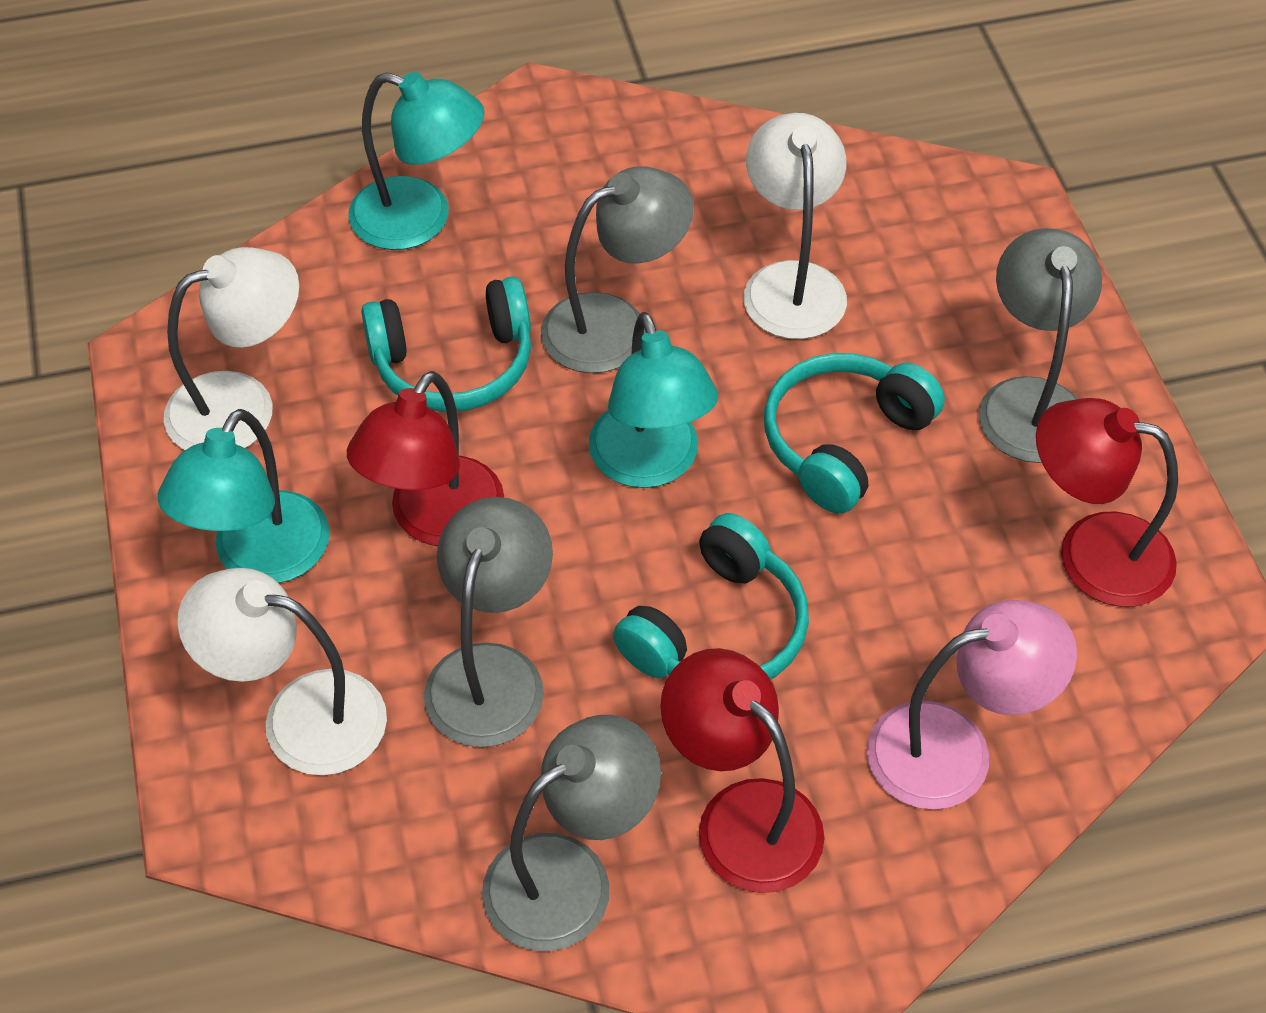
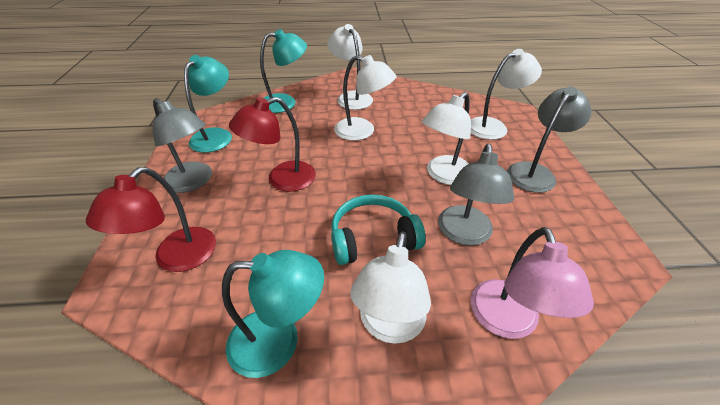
grey lamp: 4 -> 3
red lamp: 3 -> 2
turquoise headphones: 3 -> 1
white lamp: 3 -> 5

